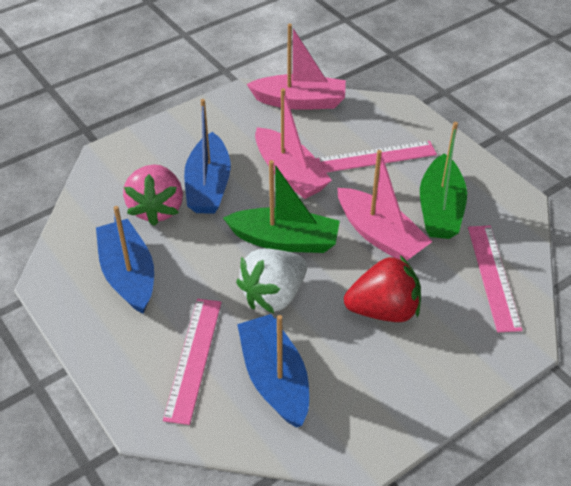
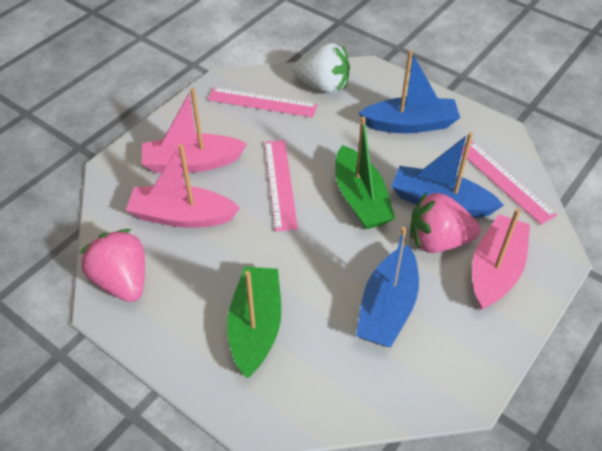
pink strawberry: 1 -> 2
red strawberry: 1 -> 0

